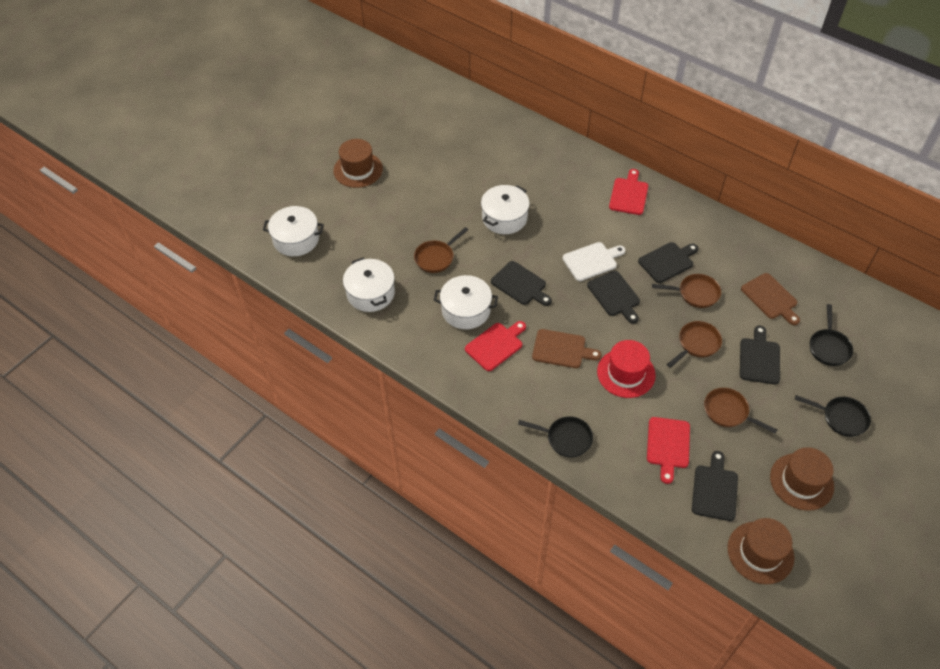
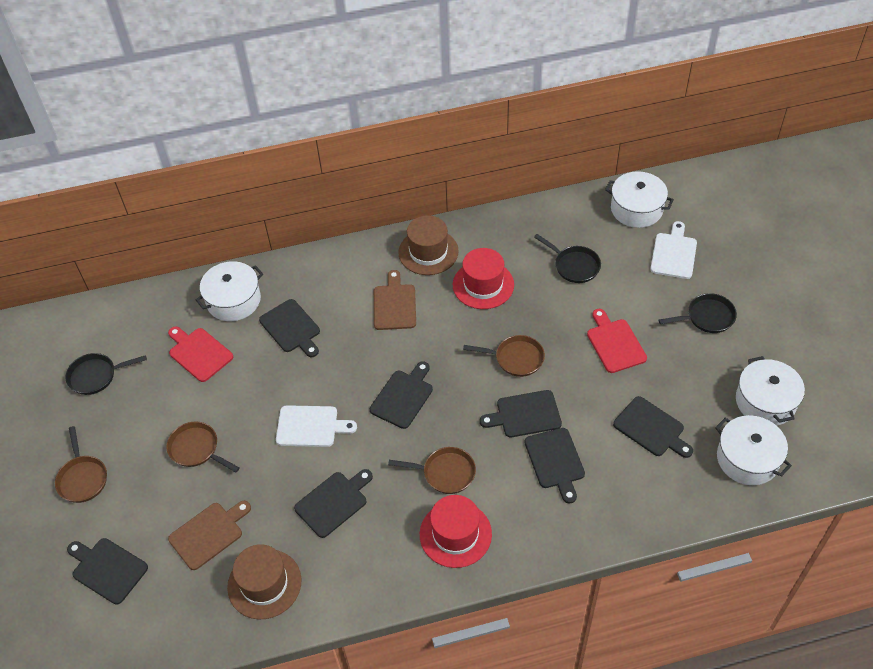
black cutting board: 5 -> 7
brown hat: 3 -> 2
red cutting board: 3 -> 2
red hat: 1 -> 2
white cutting board: 1 -> 2

